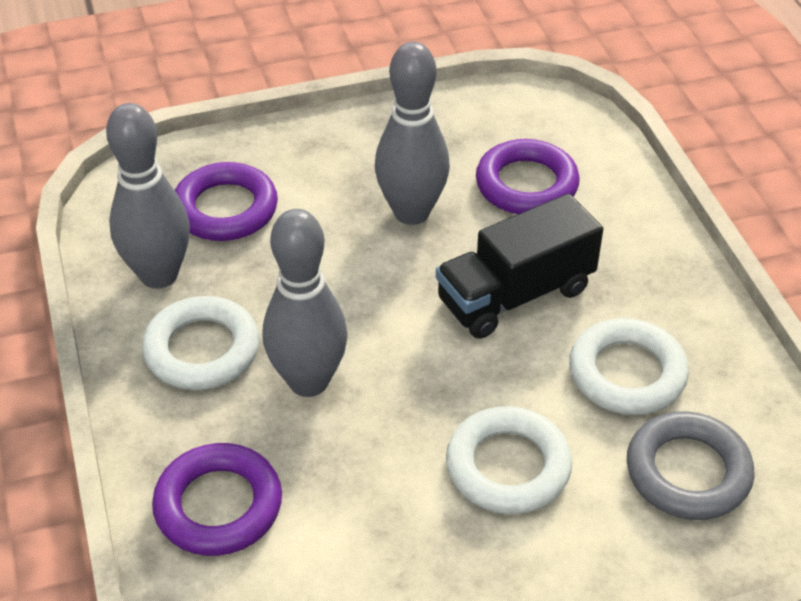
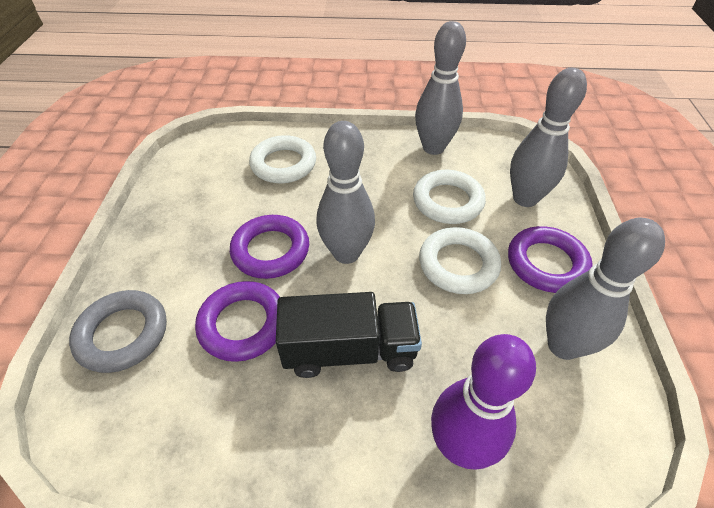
grey bowling pin: 3 -> 4
purple bowling pin: 0 -> 1

